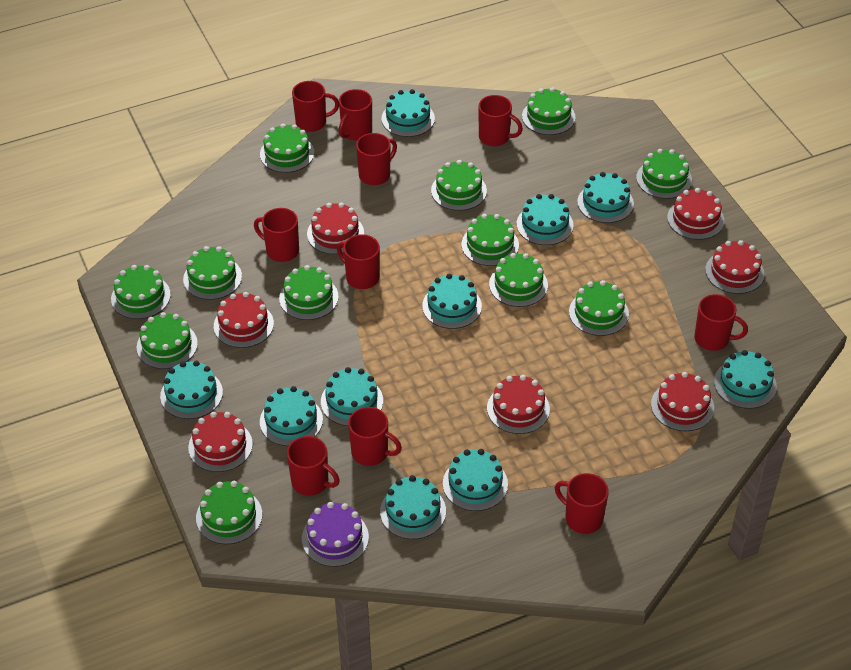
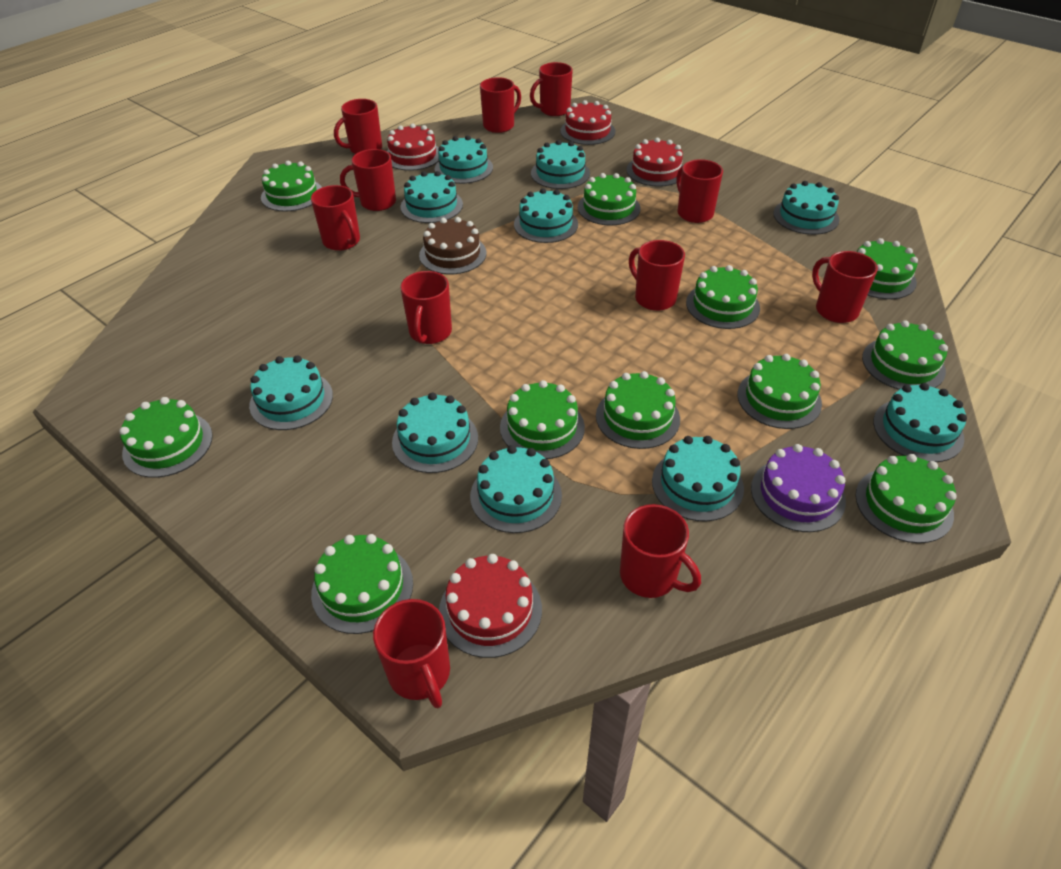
brown cake: 0 -> 1
green cake: 12 -> 11
red cake: 7 -> 4
red mug: 10 -> 11

